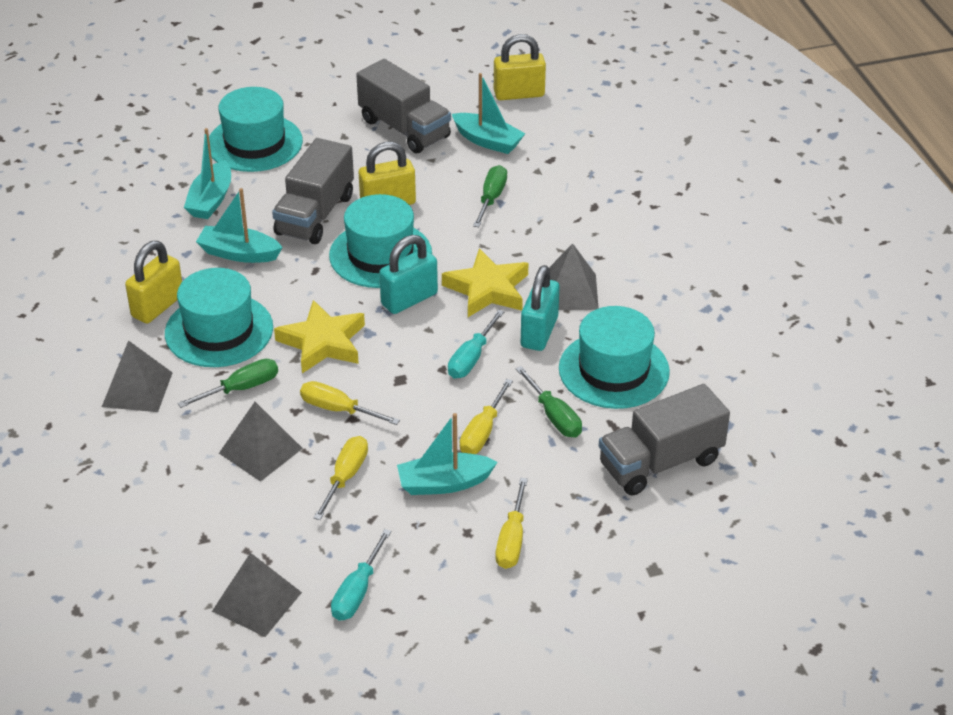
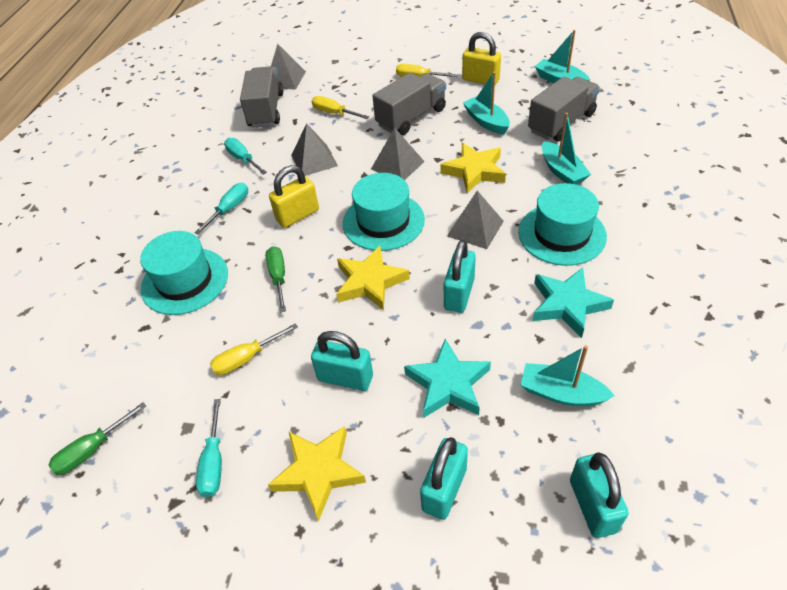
green screwdriver: 3 -> 2
turquoise hat: 4 -> 3
turquoise padlock: 2 -> 4
turquoise screwdriver: 2 -> 3
turquoise star: 0 -> 2
yellow padlock: 3 -> 2
yellow screwdriver: 4 -> 3
yellow star: 2 -> 3

